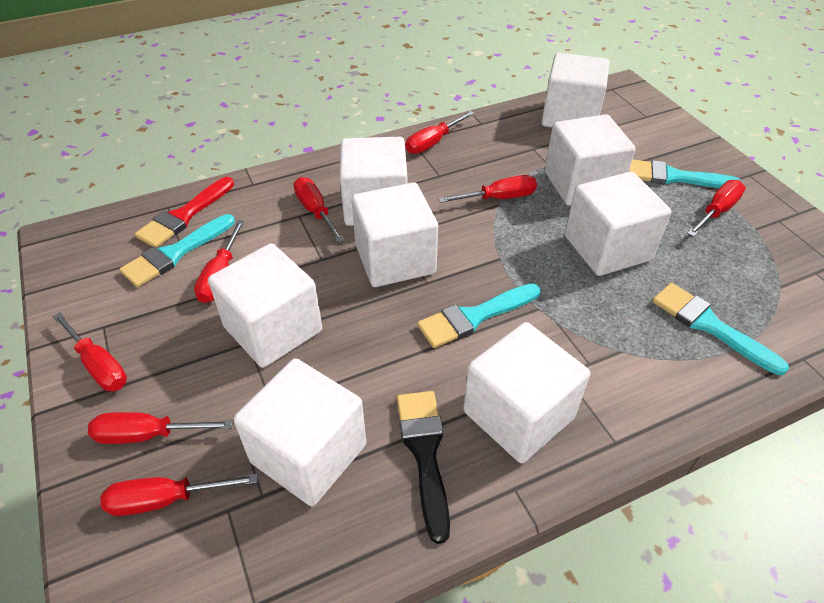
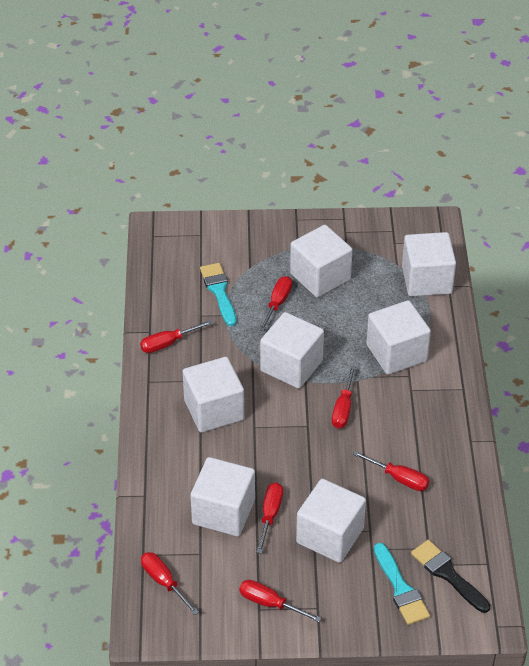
red brush: 1 -> 0
red screwdriver: 8 -> 7
turquoise brush: 4 -> 2
white cube: 8 -> 7

